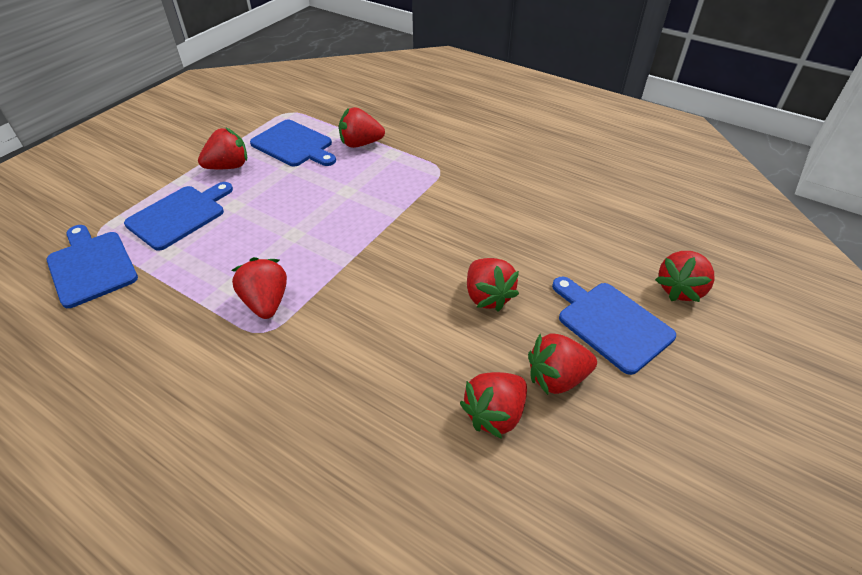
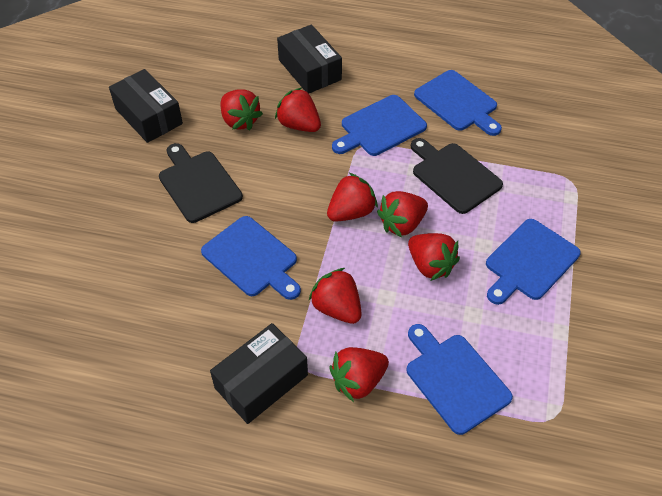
black box: 0 -> 3
black cutting board: 0 -> 2
blue cutting board: 4 -> 5

